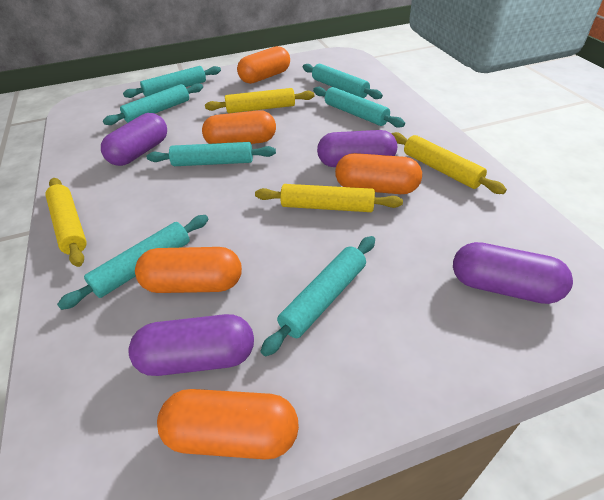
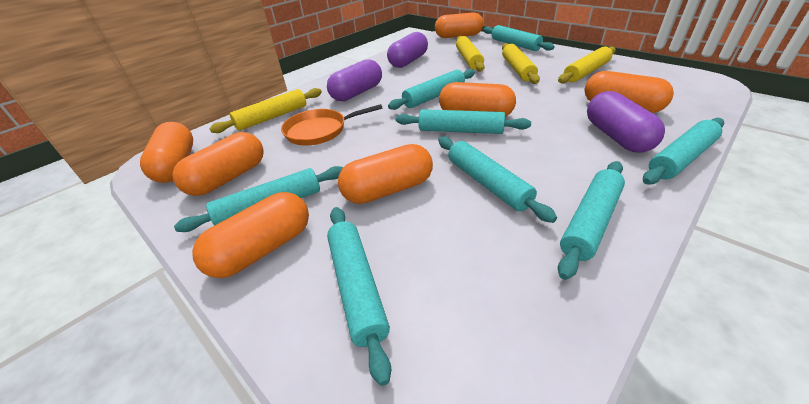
orange capsule: 5 -> 7
orange pan: 0 -> 1
purple capsule: 4 -> 3
turquoise rolling pin: 7 -> 8

